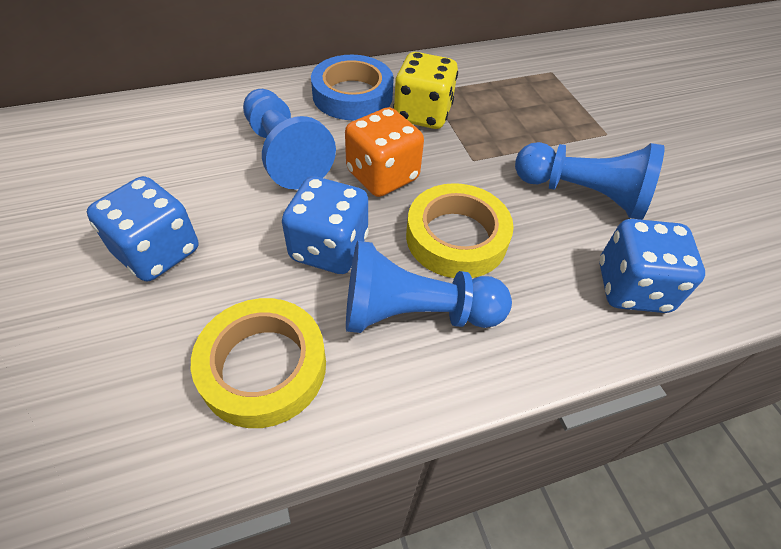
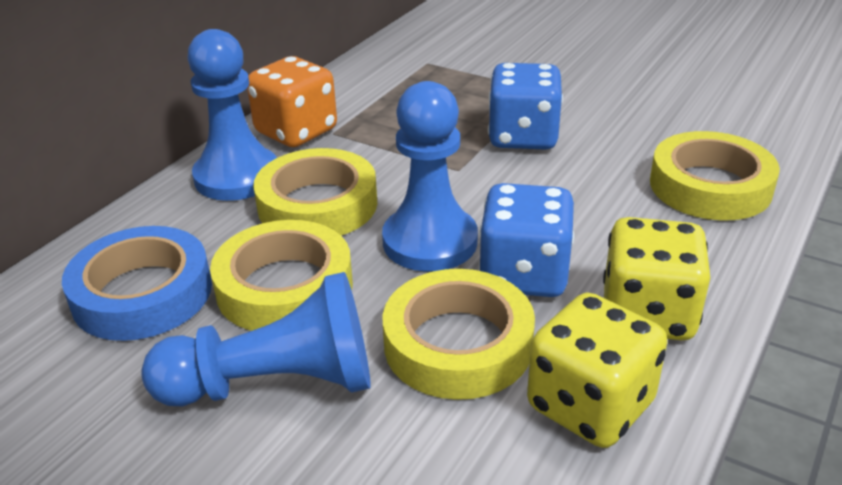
blue dice: 3 -> 2
yellow dice: 1 -> 2
yellow tape: 2 -> 4

